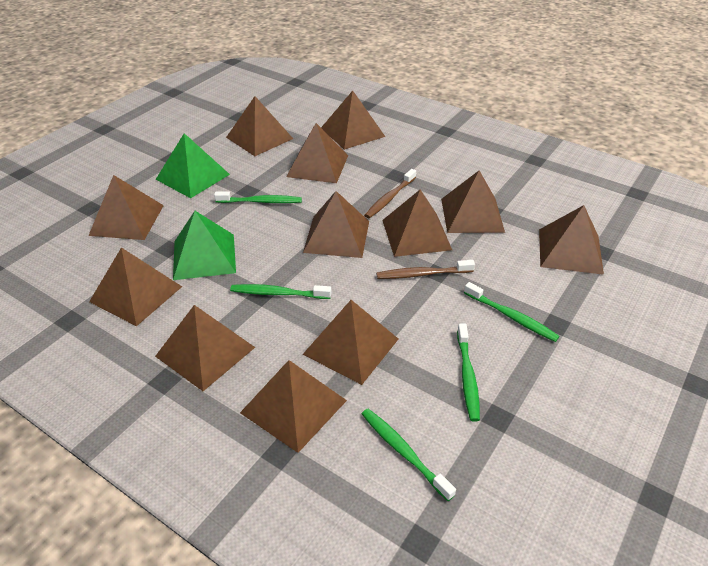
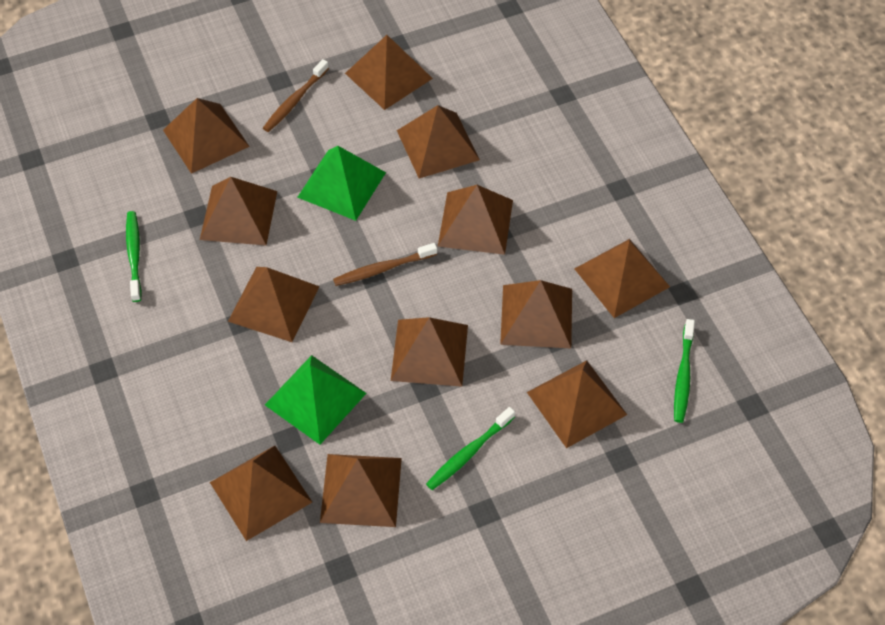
green toothbrush: 5 -> 3

